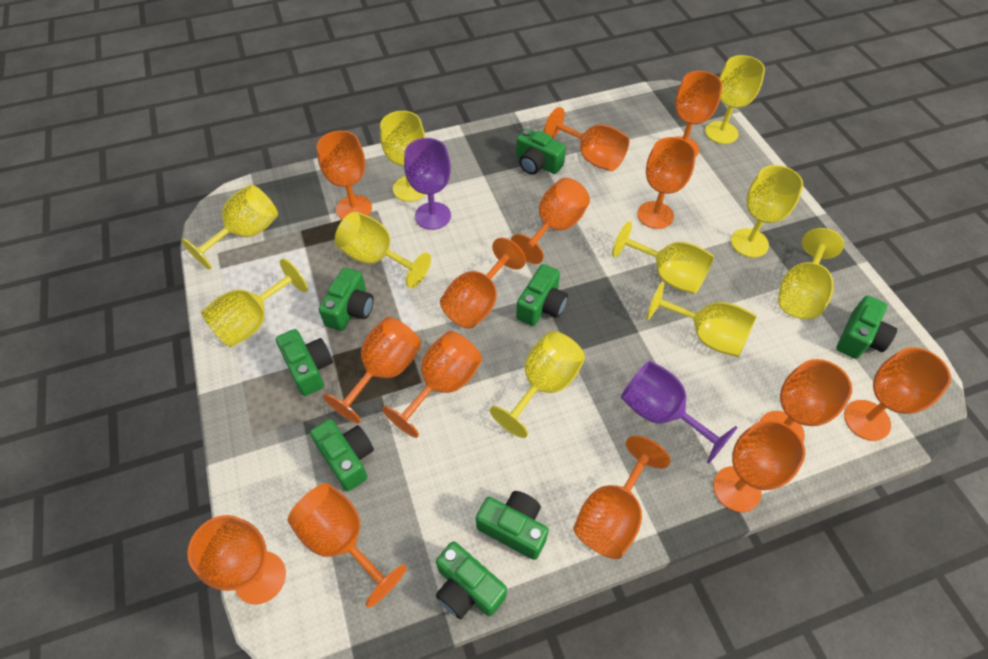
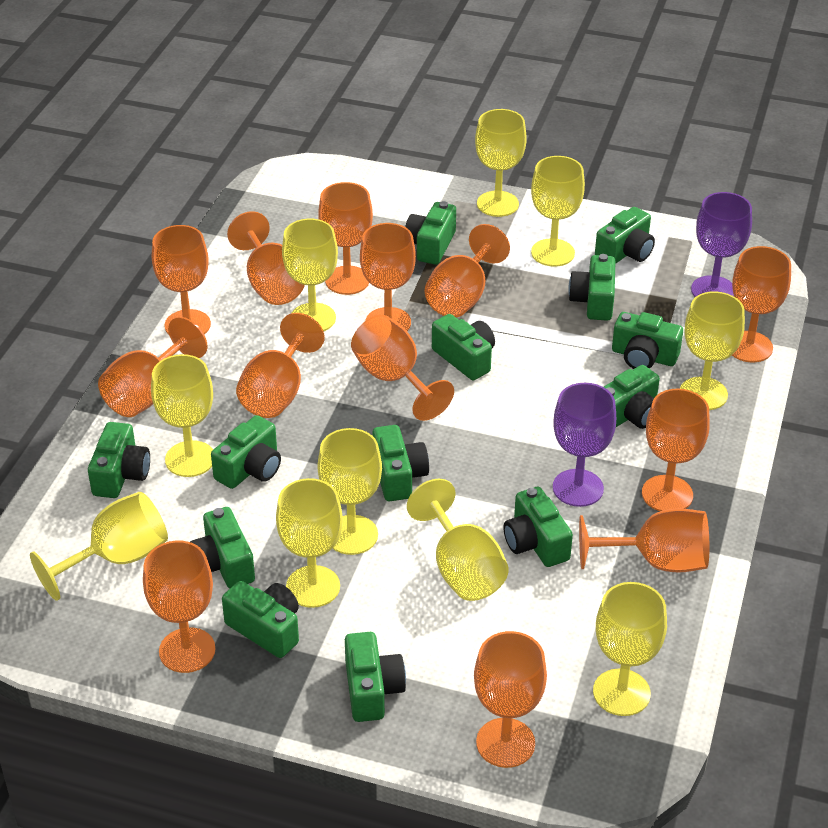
green camera: 8 -> 13
orange goblet: 14 -> 13

